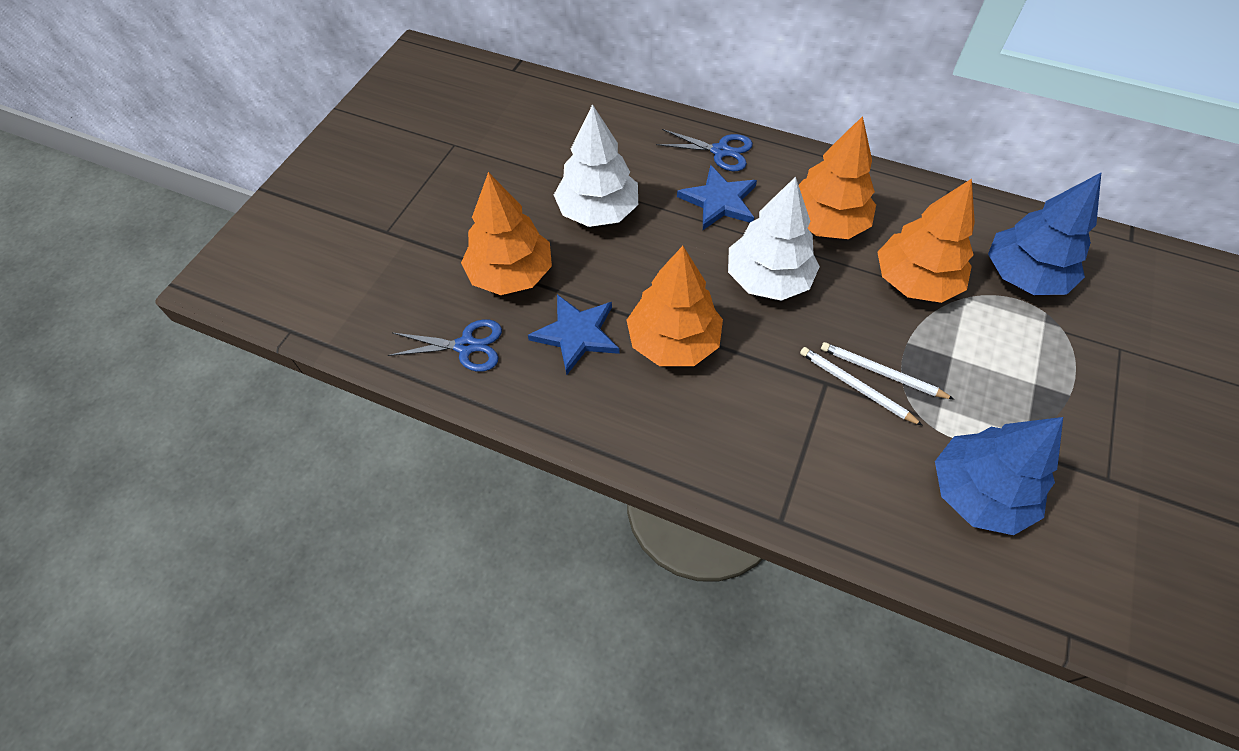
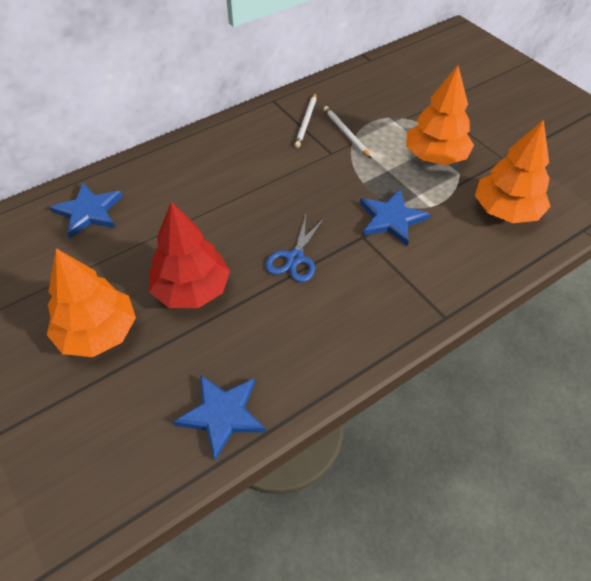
blue scissors: 2 -> 1
blue star: 2 -> 3
blue tree: 2 -> 0
orange tree: 4 -> 3
red tree: 0 -> 1
white tree: 2 -> 0

